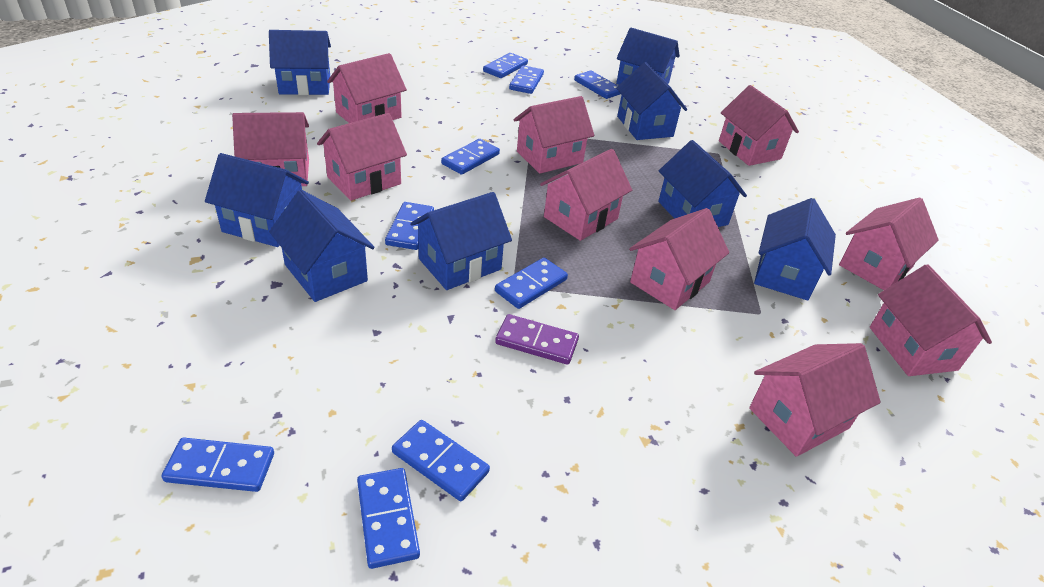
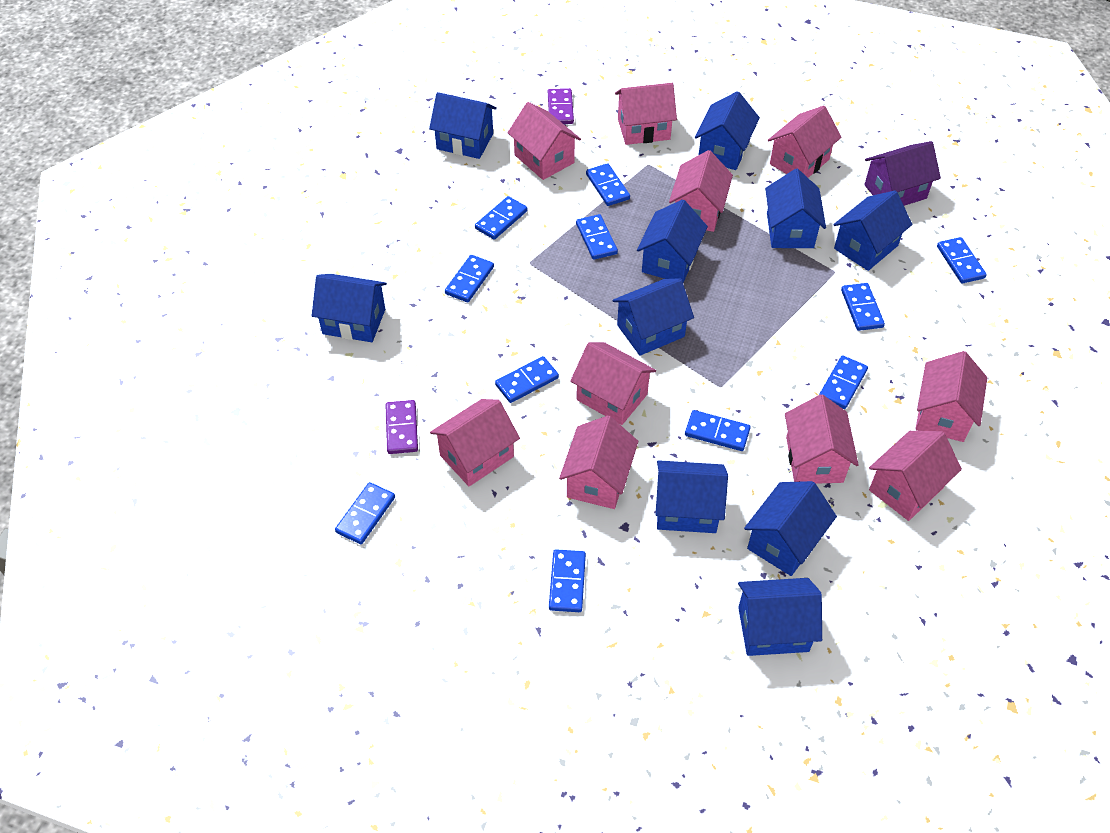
blue domino: 9 -> 11
blue house: 8 -> 10
purple domino: 1 -> 2
purple house: 0 -> 1

